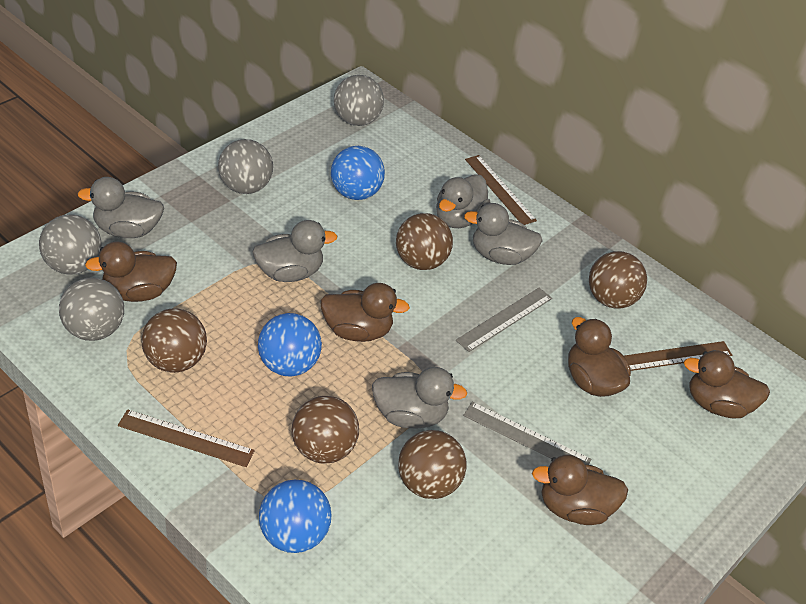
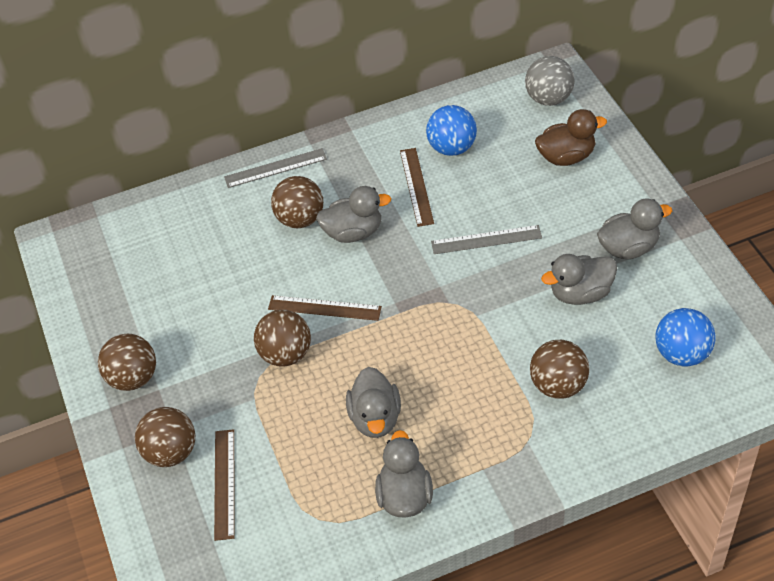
blue ball: 3 -> 2
brown duck: 5 -> 1
grey ball: 4 -> 1

